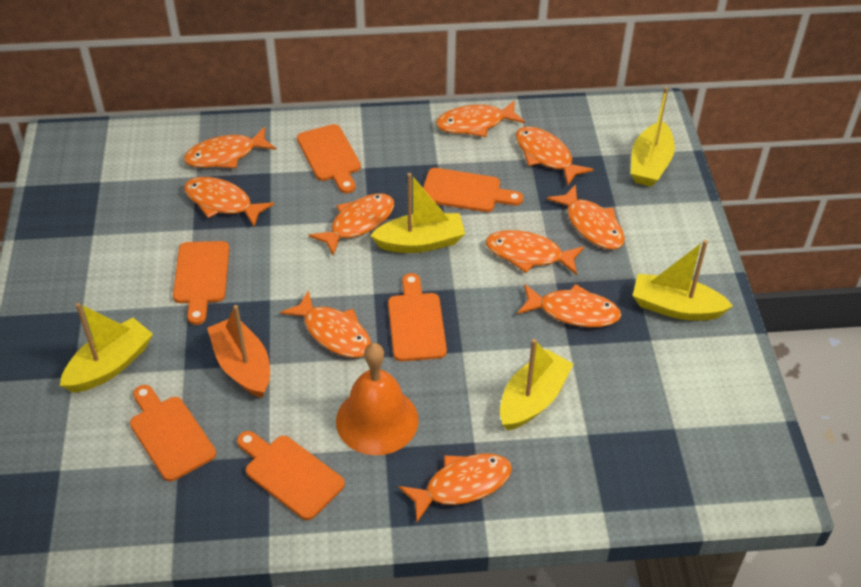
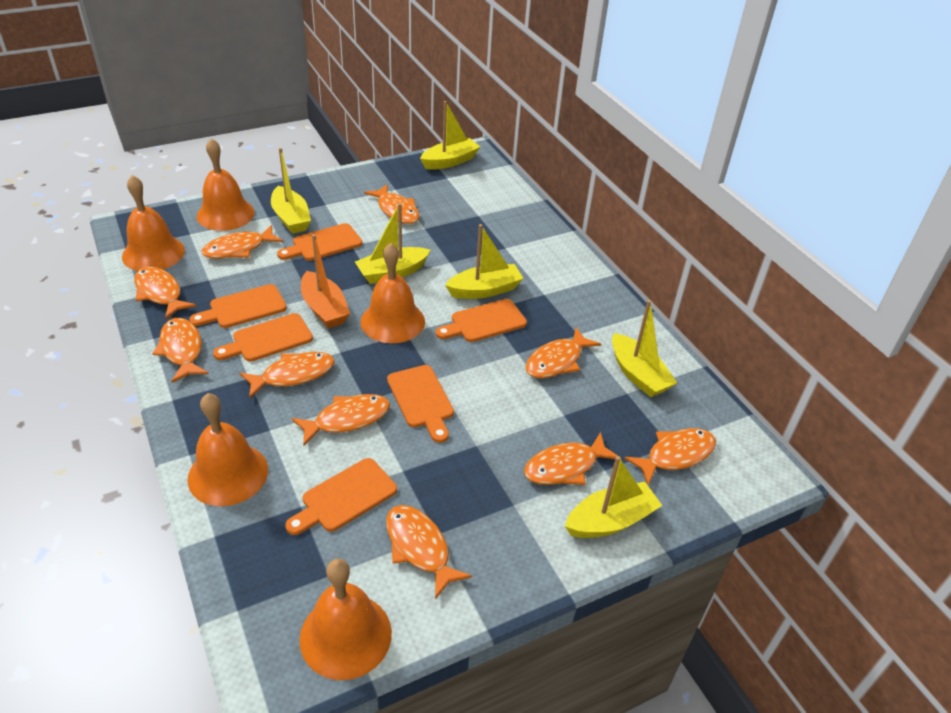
orange bell: 1 -> 5
yellow boat: 5 -> 6

